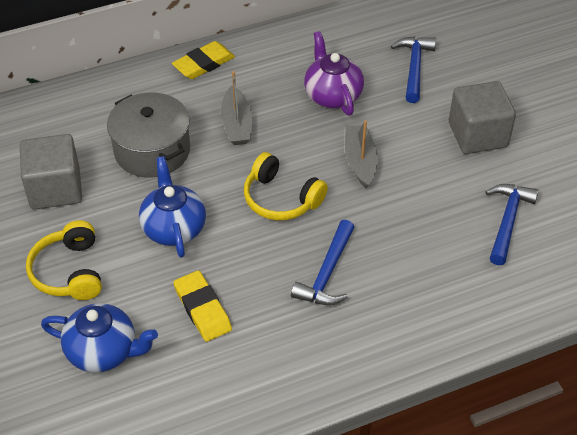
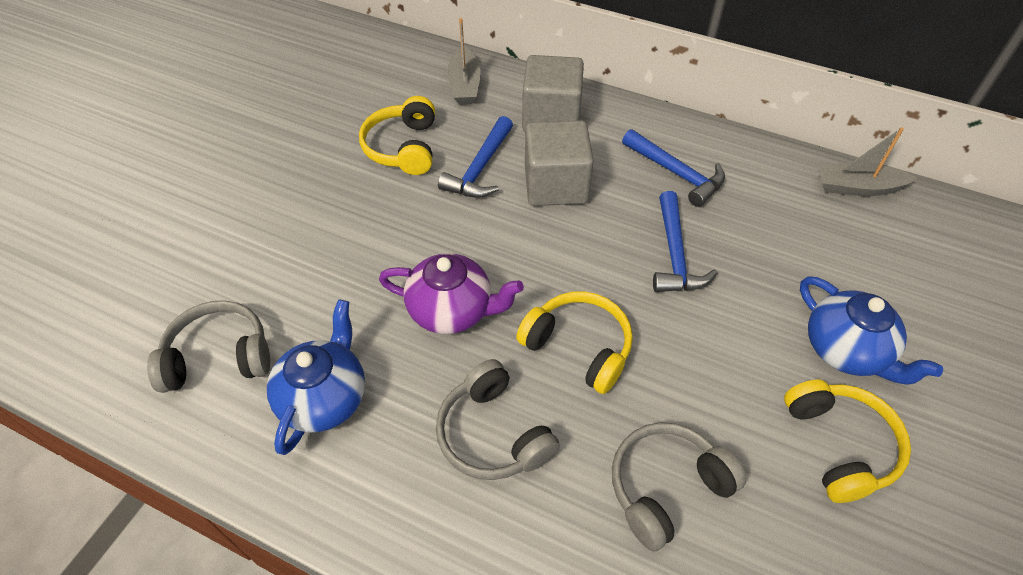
grey headphones: 0 -> 3
grey pot: 1 -> 0
yellow eraser: 2 -> 0
yellow headphones: 2 -> 3

